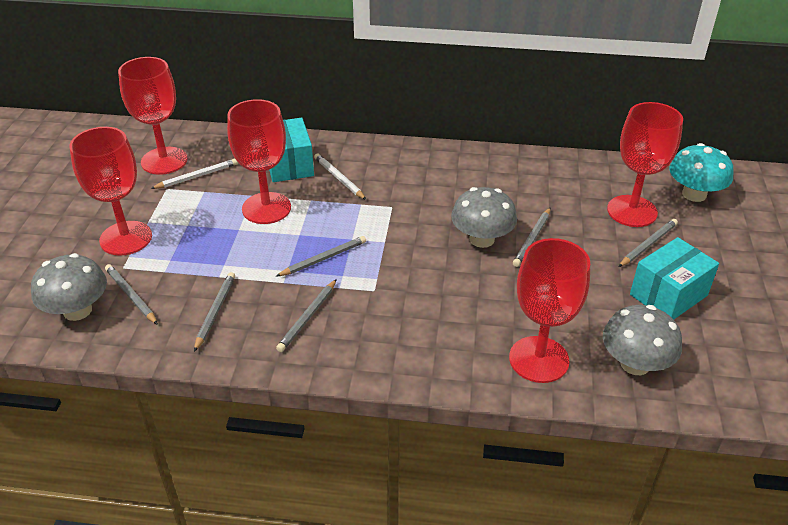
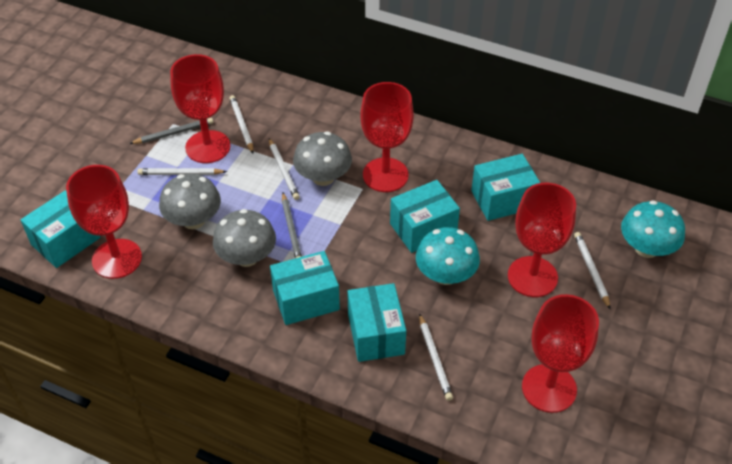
grey pencil: 6 -> 2
turquoise box: 2 -> 5
turquoise mushroom: 1 -> 2
white pencil: 2 -> 5

